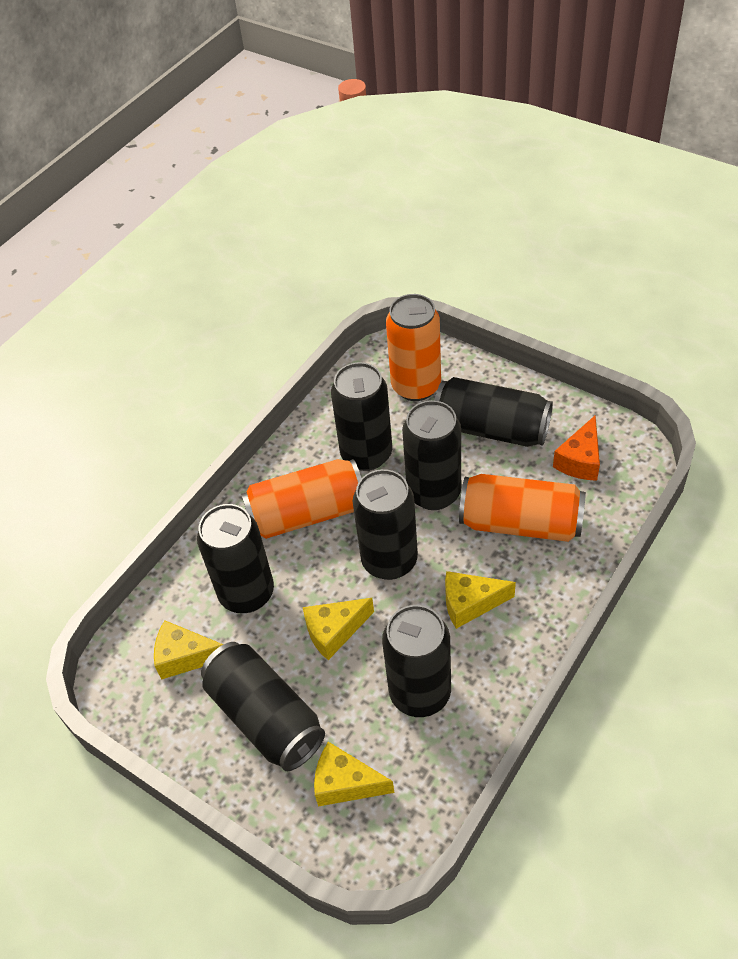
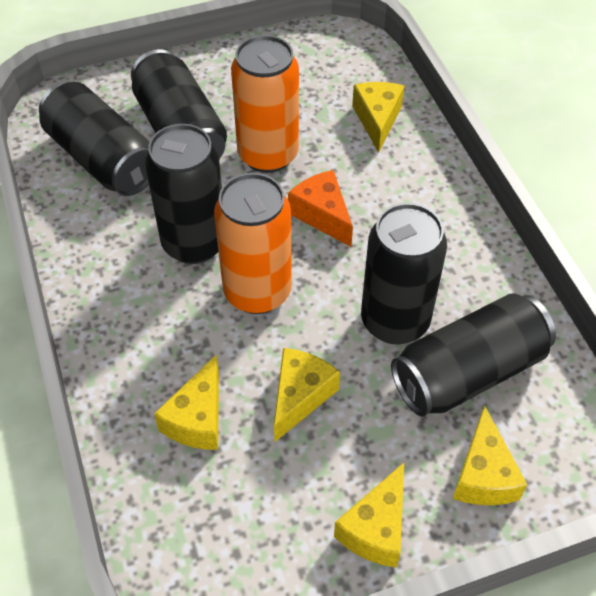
black can: 7 -> 5
orange can: 3 -> 2
yellow cheese: 4 -> 5

